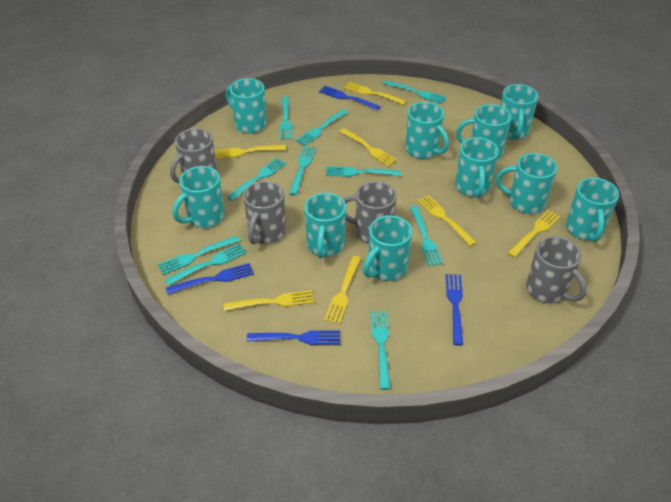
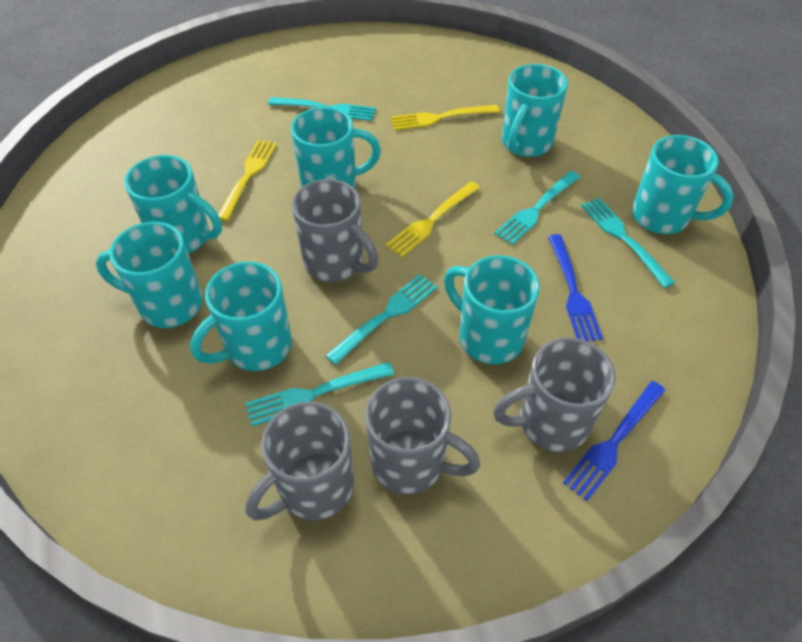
blue fork: 4 -> 2
turquoise fork: 10 -> 5
turquoise mug: 10 -> 7
yellow fork: 7 -> 3

